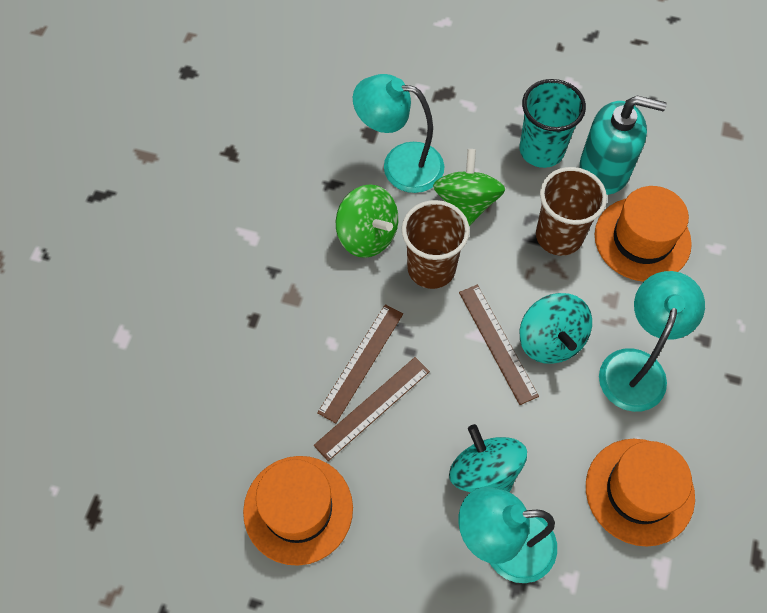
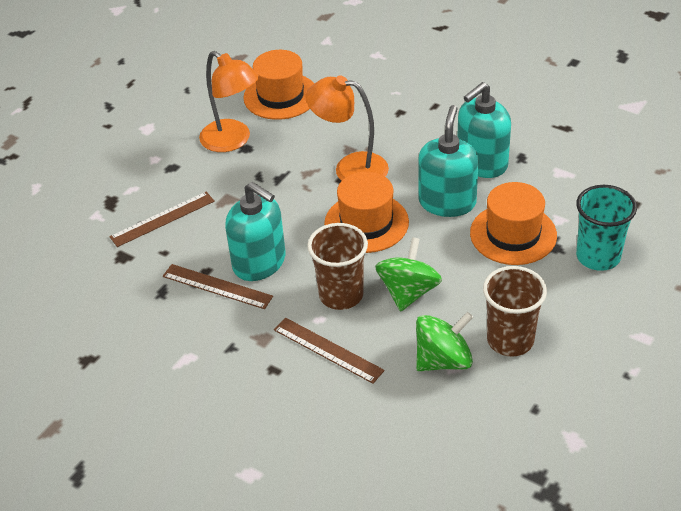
orange lamp: 0 -> 2
turquoise lamp: 3 -> 0
turquoise soap dispenser: 1 -> 3
turquoise spinning top: 2 -> 0

